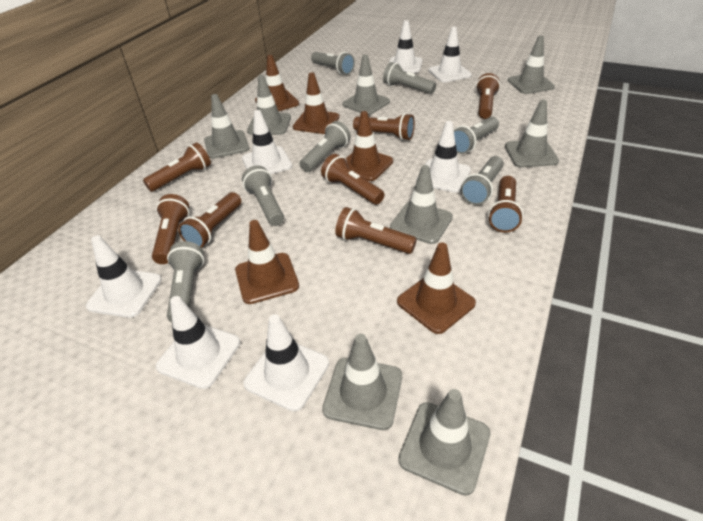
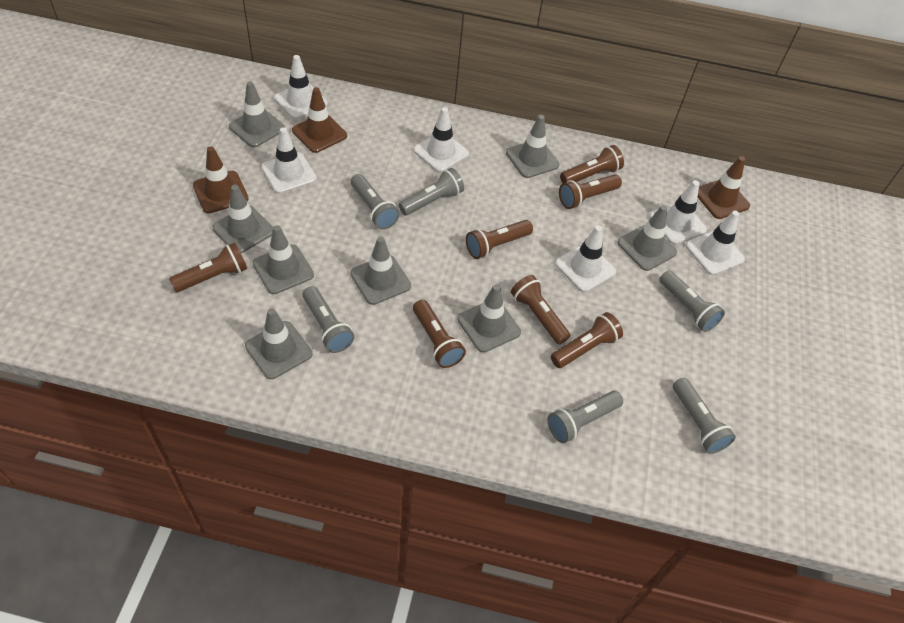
brown flashlight: 8 -> 7
brown traffic cone: 5 -> 3
grey flashlight: 7 -> 6
white traffic cone: 7 -> 6

